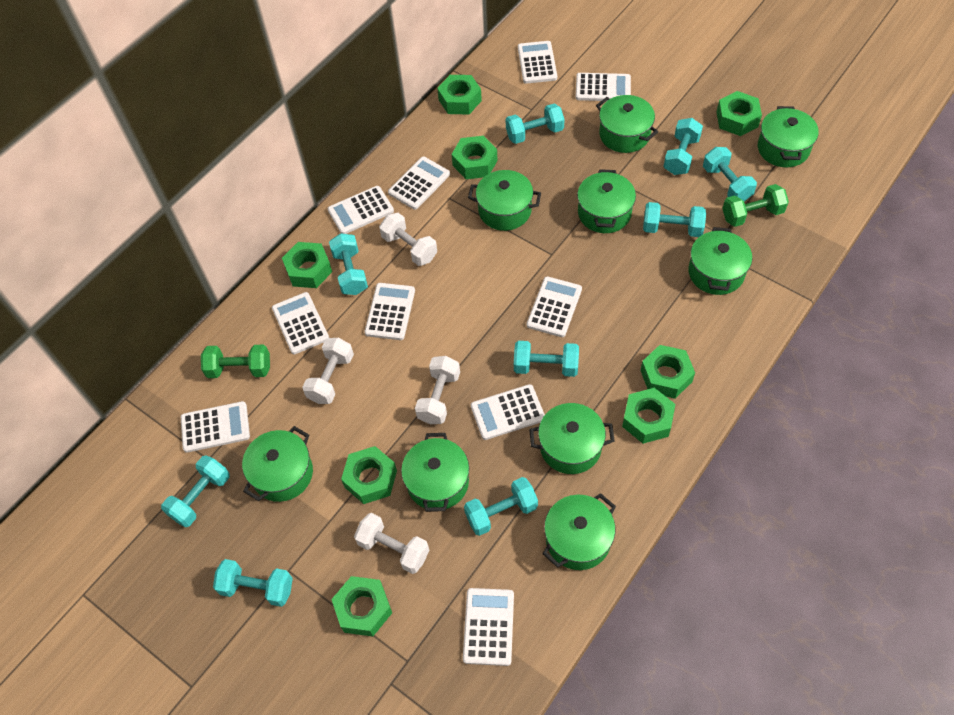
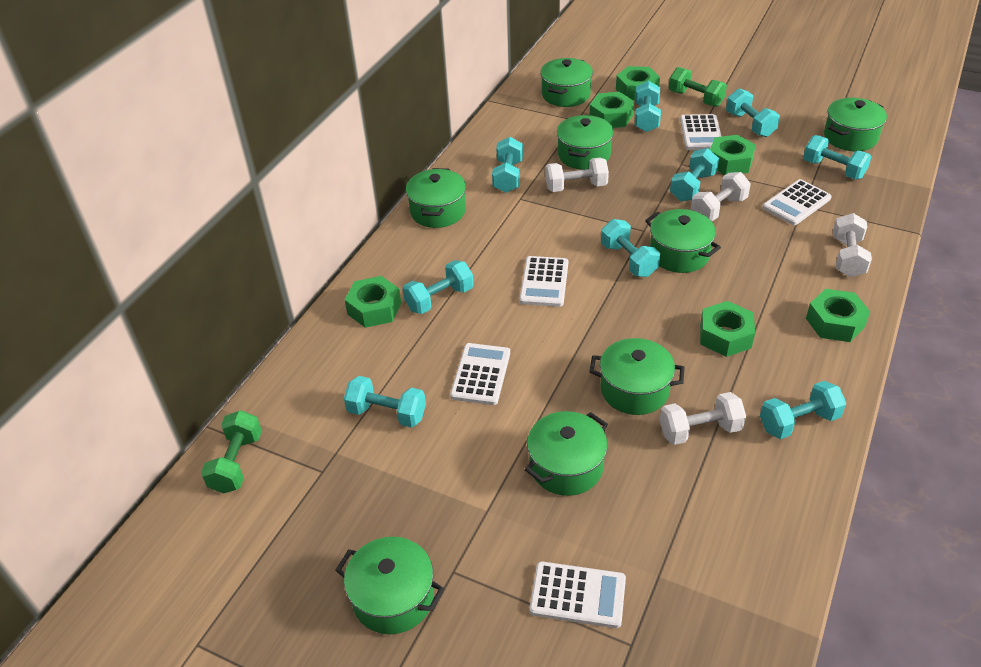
green nut: 8 -> 6
green pot: 9 -> 8
white calculator: 10 -> 5

